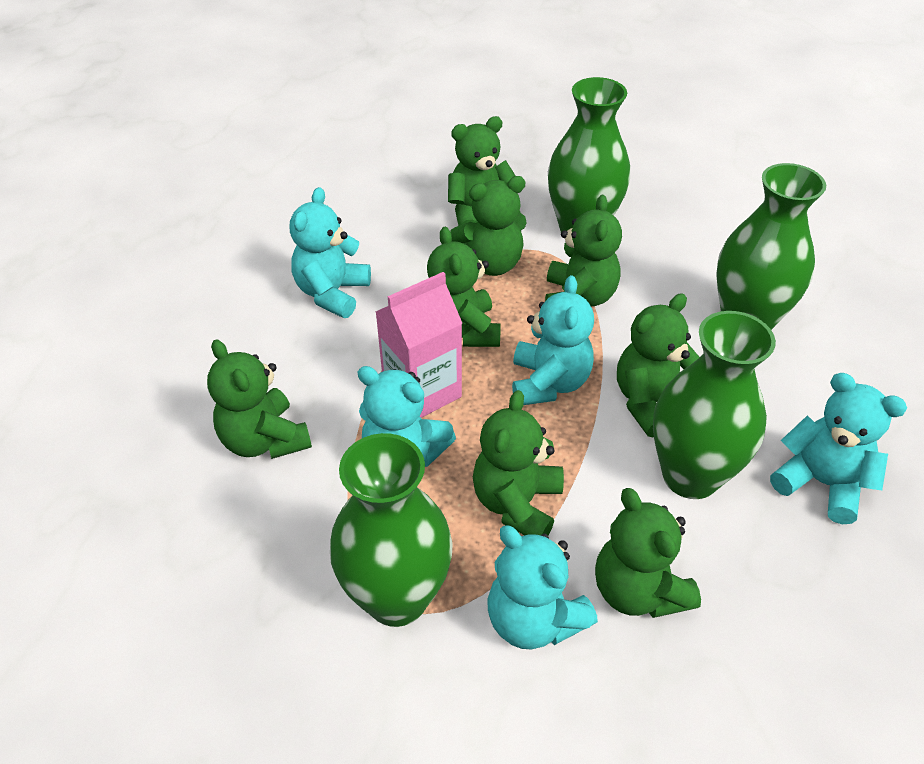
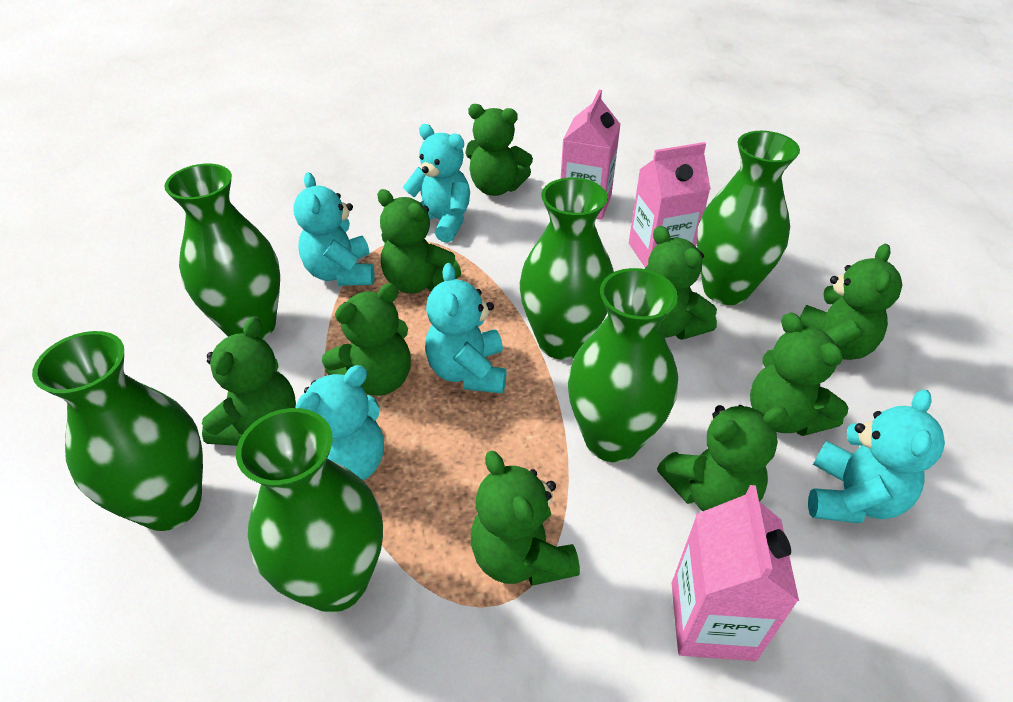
green teddy bear: 8 -> 9
green vase: 4 -> 6
pink carton: 1 -> 3

